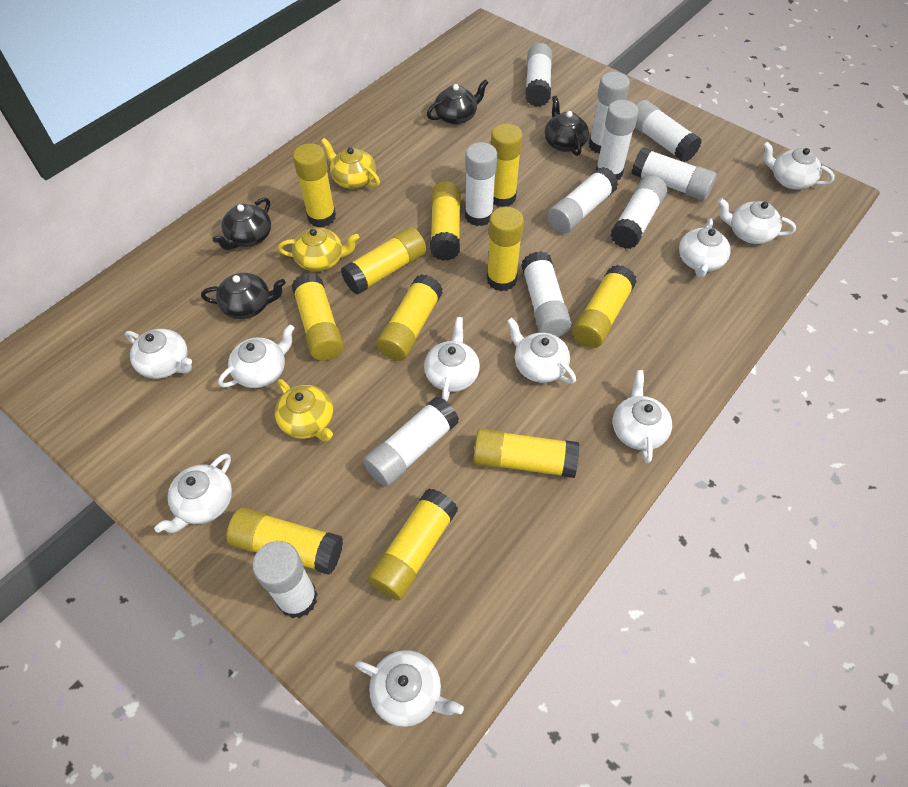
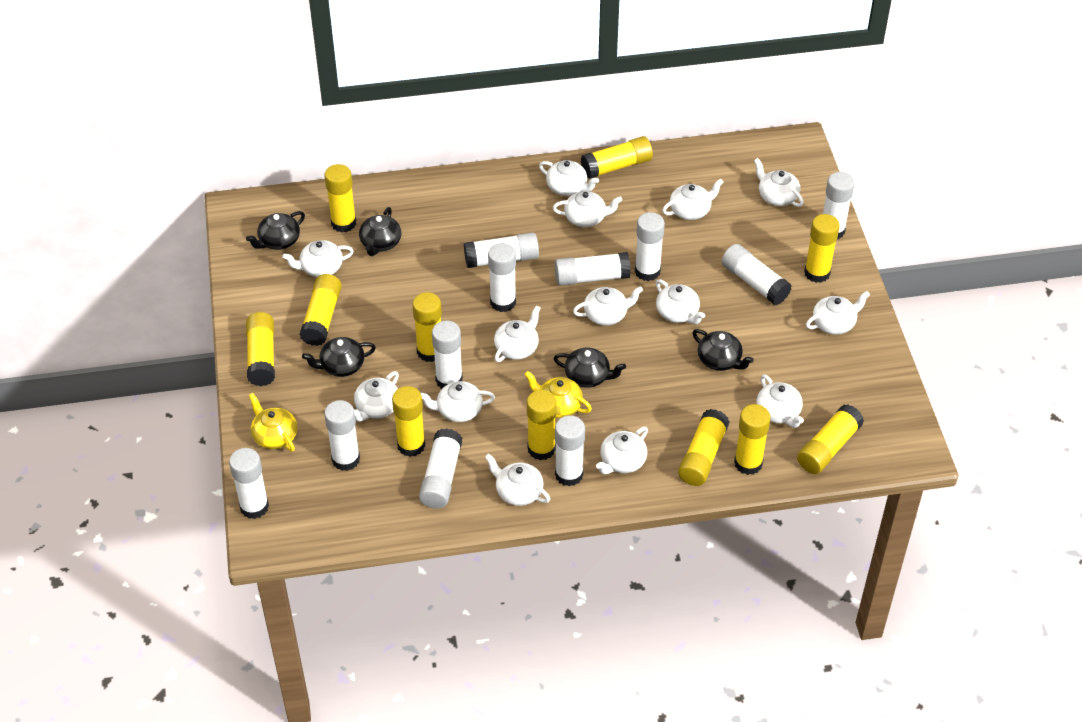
black teapot: 4 -> 5
white teapot: 10 -> 14
yellow teapot: 3 -> 2

